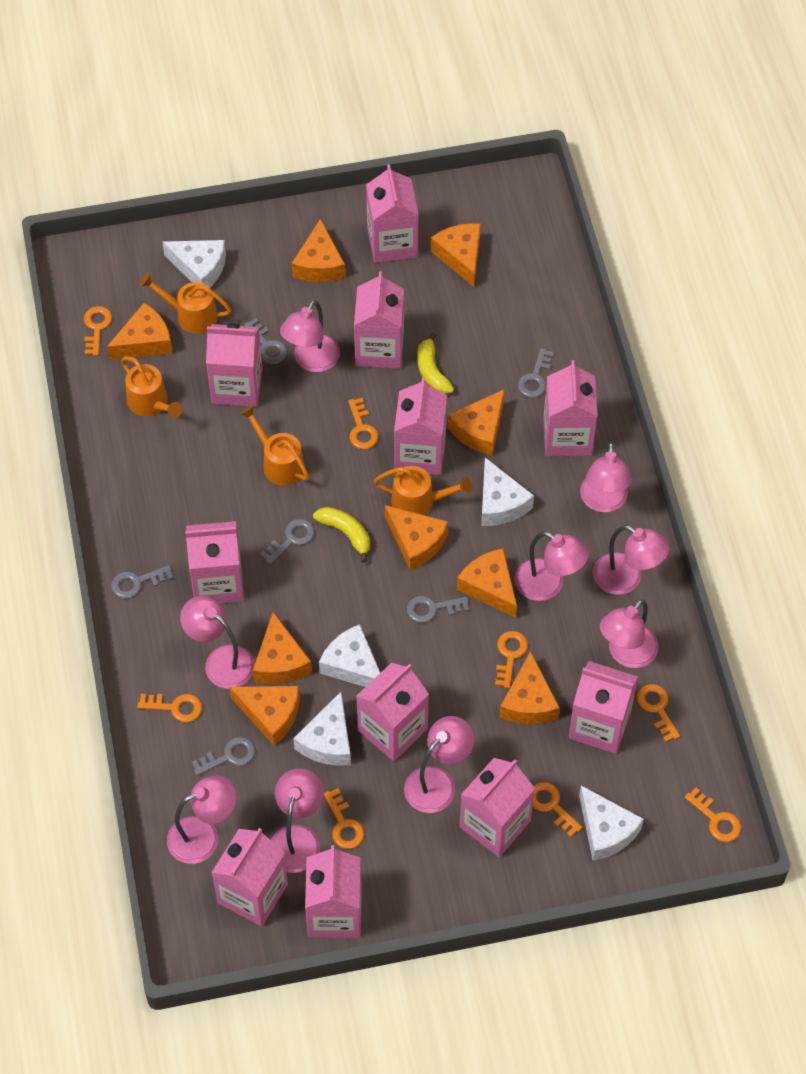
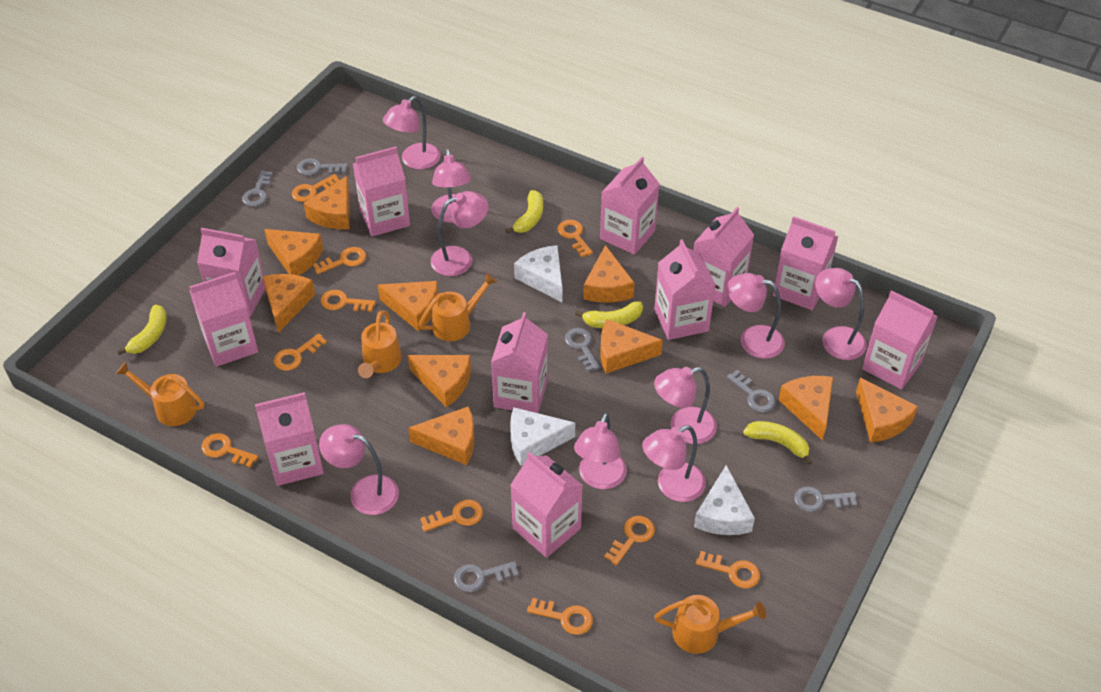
orange cheese: 9 -> 10
orange key: 8 -> 10
white cheese: 5 -> 3
yellow banana: 2 -> 4

